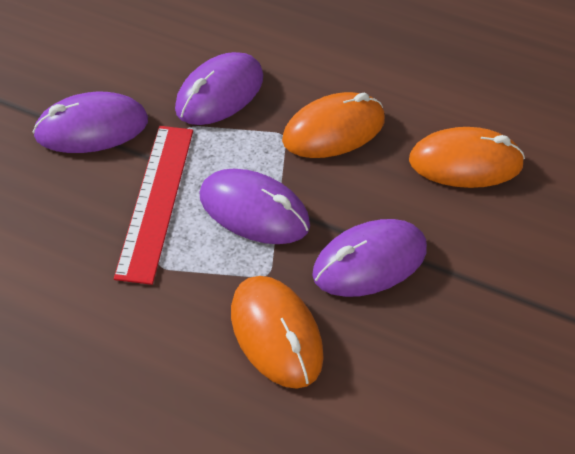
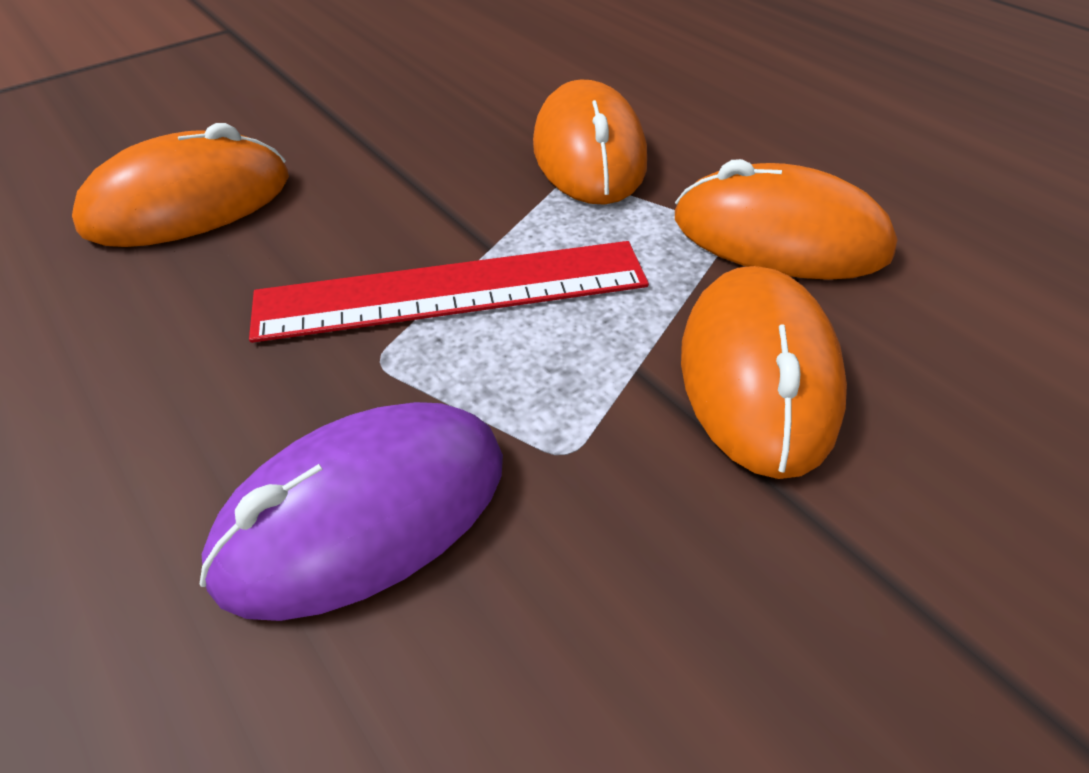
orange mouse: 3 -> 4
purple mouse: 4 -> 1

